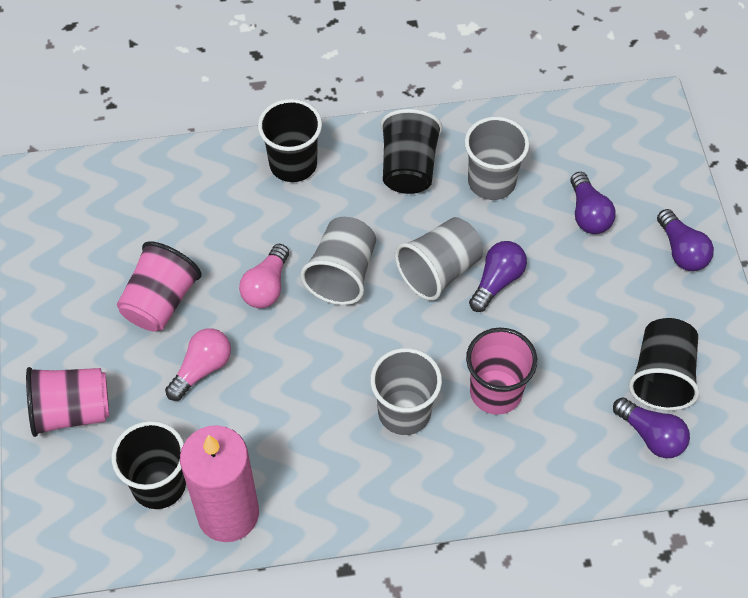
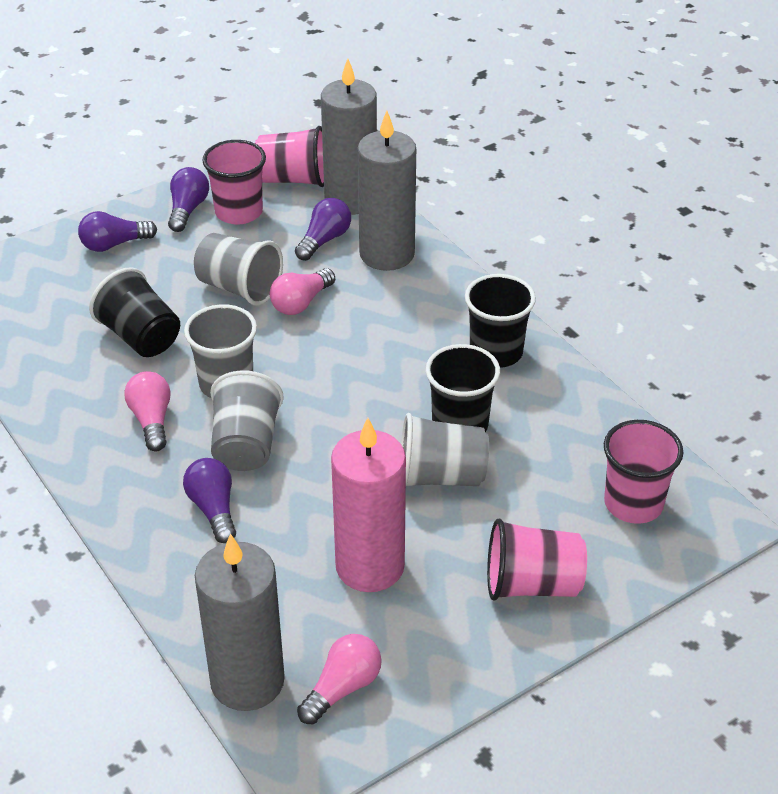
black cup: 4 -> 3
grey candle: 0 -> 3
pink cup: 3 -> 4
pink light bulb: 2 -> 3

